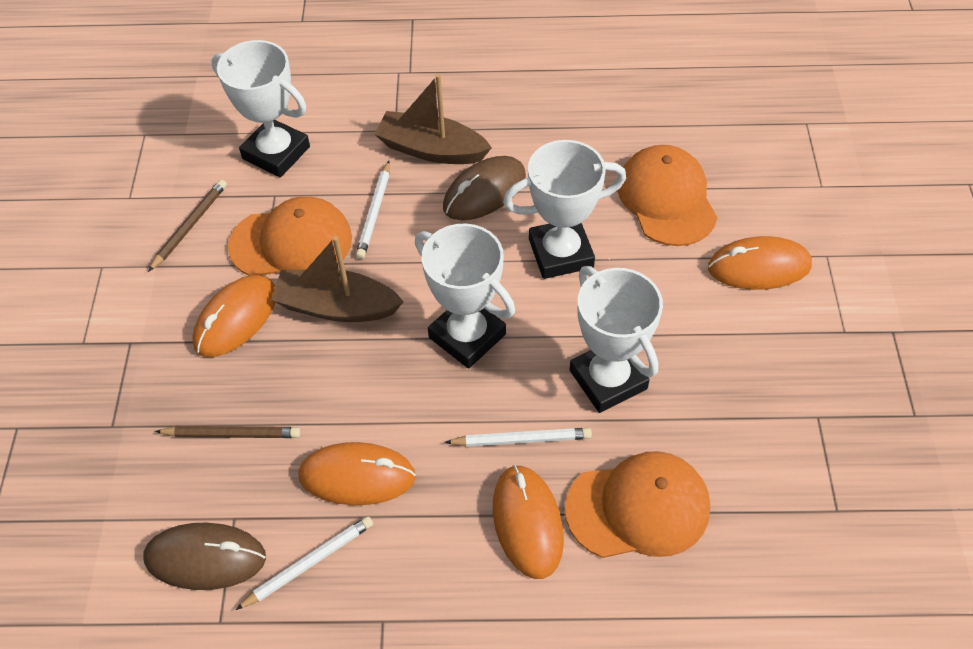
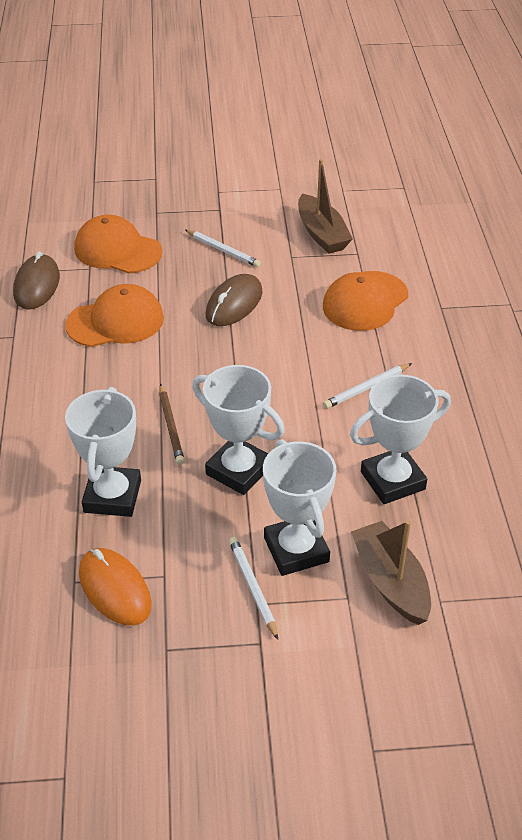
brown pencil: 2 -> 1
orange mouse: 4 -> 1

